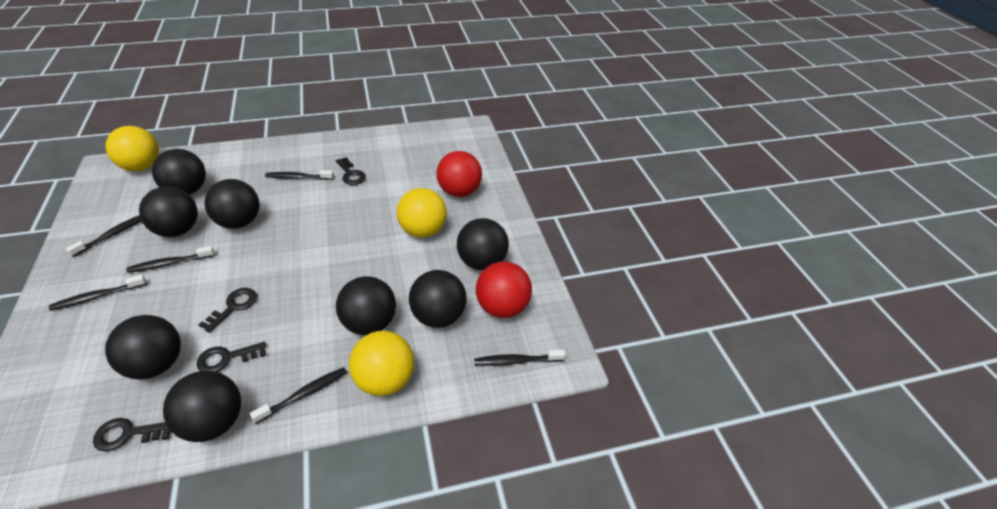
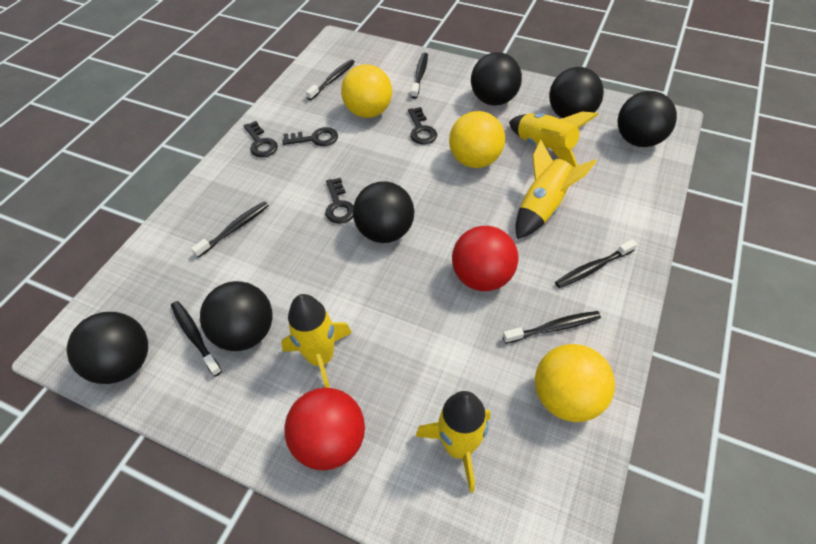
black ball: 8 -> 6
yellow rocket: 0 -> 4

